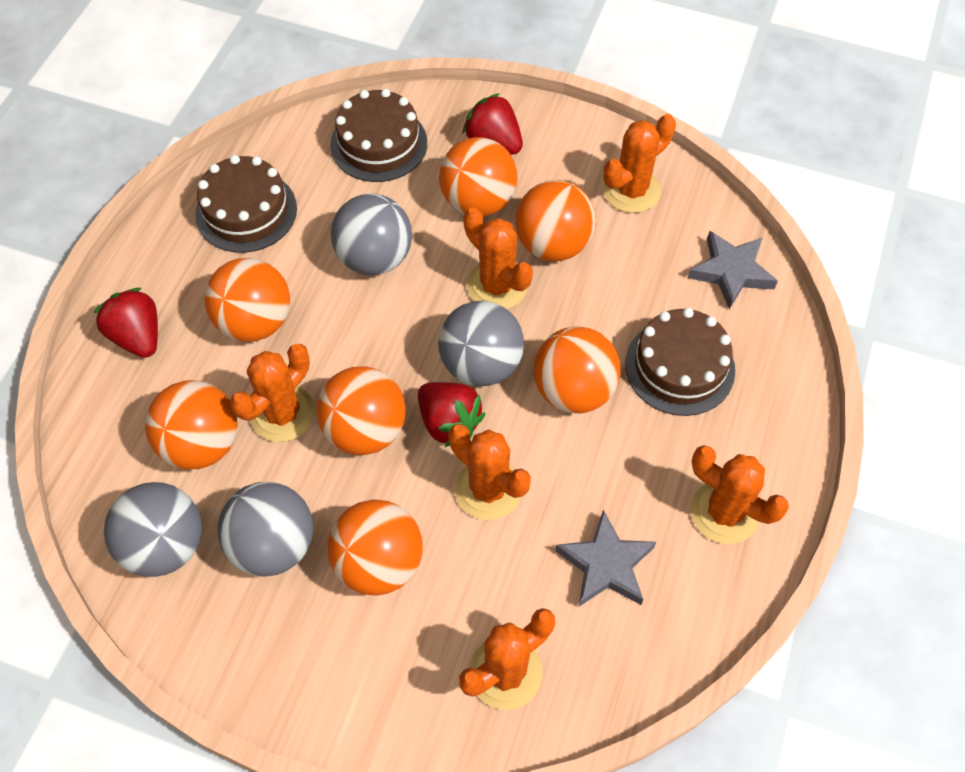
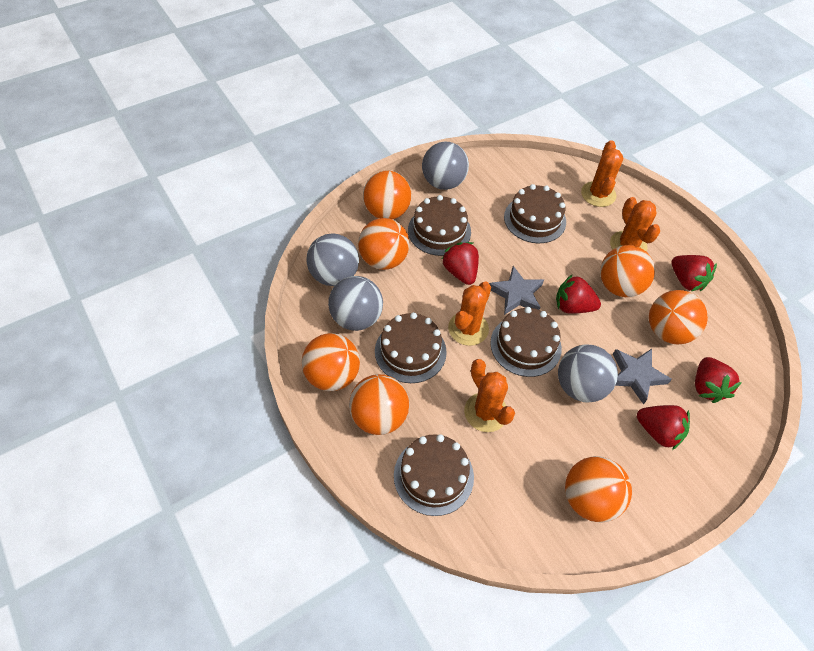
brown cake: 3 -> 5
orange cactus: 6 -> 4
red strawberry: 3 -> 5

